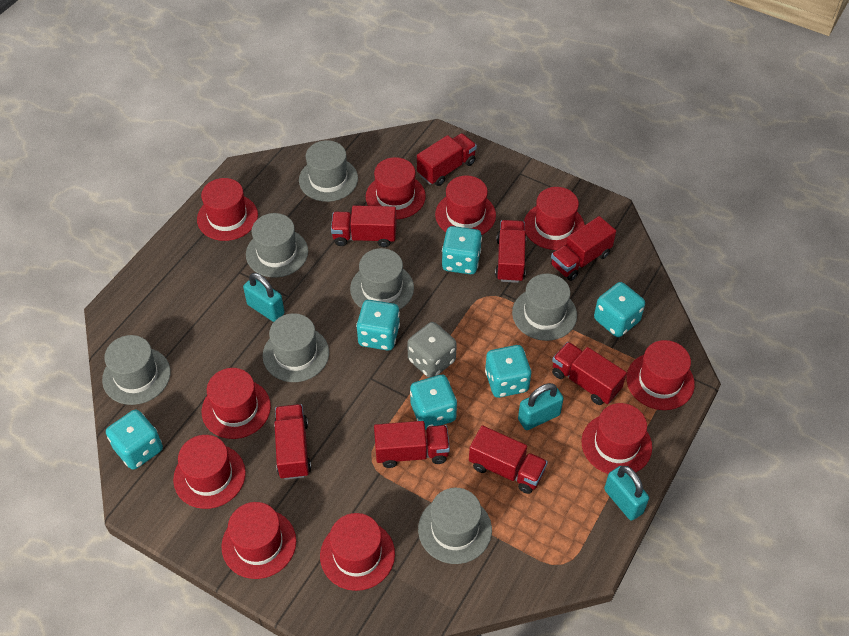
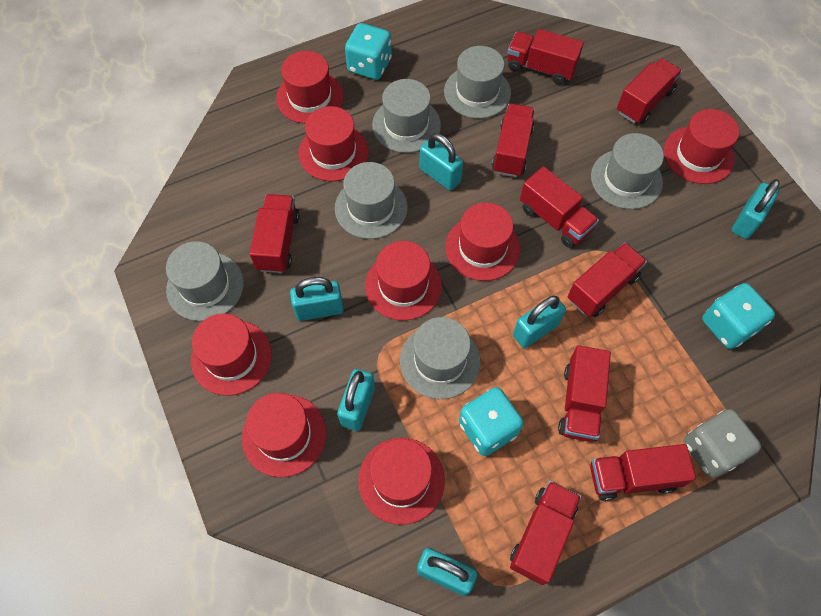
grey hat: 7 -> 6
red hat: 10 -> 8
red truck: 8 -> 9
turquoise dice: 6 -> 3
turquoise padlock: 3 -> 6

